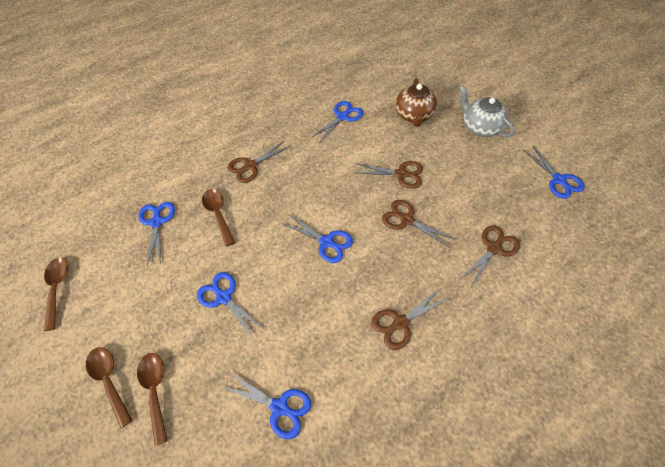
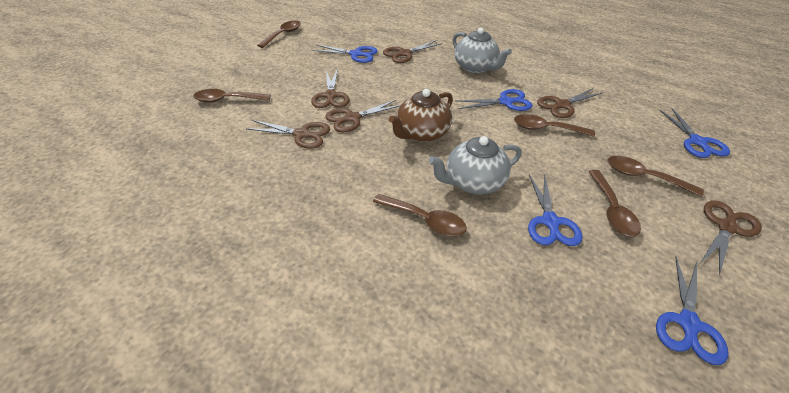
blue scissors: 6 -> 5
brown scissors: 5 -> 6
brown spoon: 4 -> 6
grey teapot: 1 -> 2

